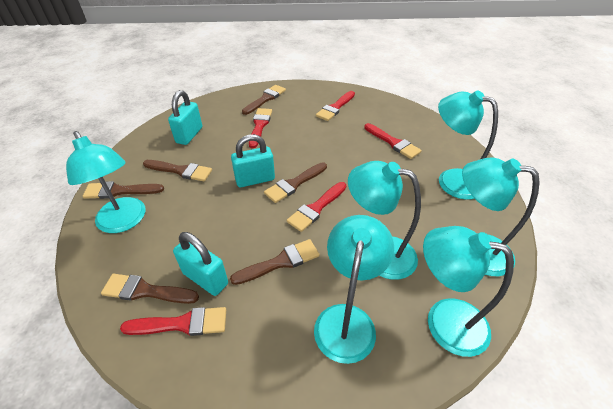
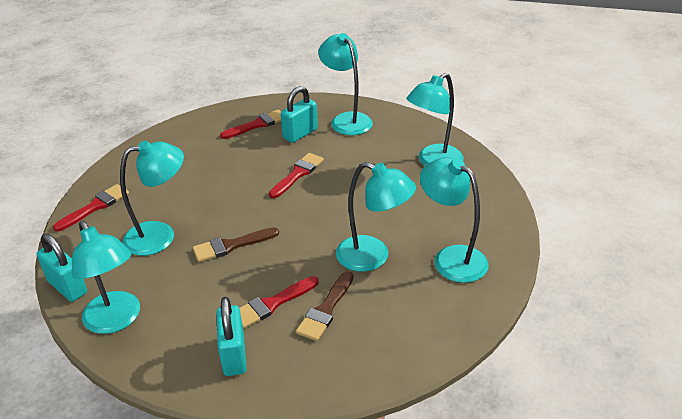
brown brush: 6 -> 2
red brush: 5 -> 4

